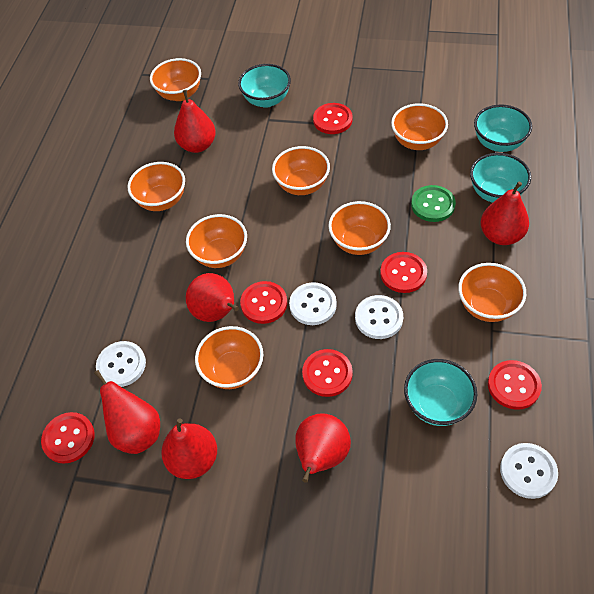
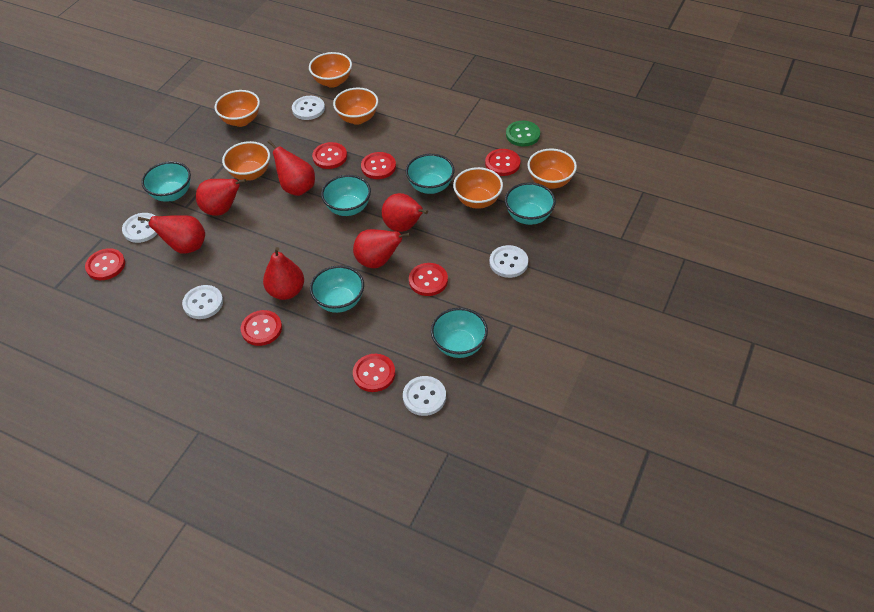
orange bowl: 8 -> 6
red button: 6 -> 7
turquoise bowl: 4 -> 6
white button: 4 -> 5

